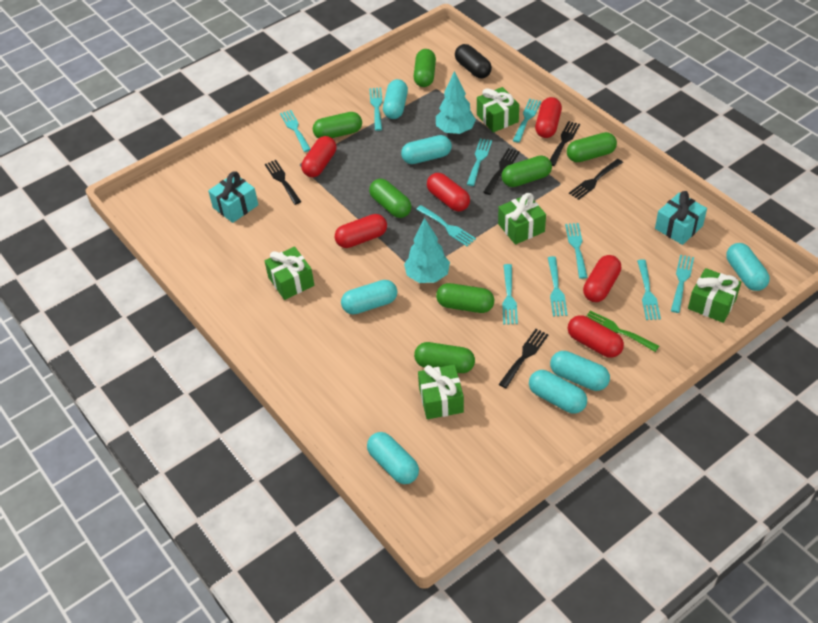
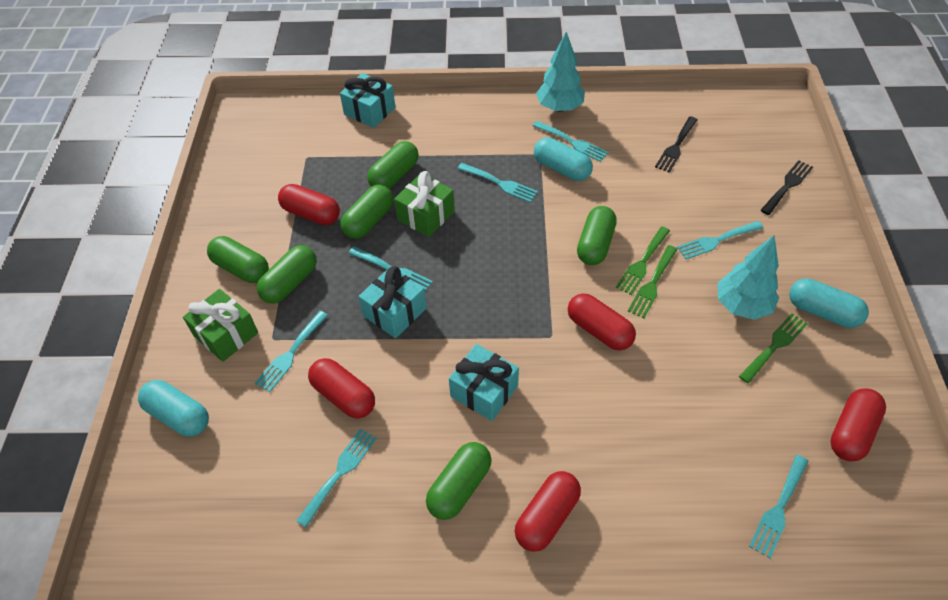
black capsule: 1 -> 0
black fork: 5 -> 2
green capsule: 7 -> 6
green fork: 1 -> 3
green gift: 5 -> 2
red capsule: 6 -> 5
turquoise capsule: 7 -> 3
turquoise fork: 10 -> 7
turquoise gift: 2 -> 3

